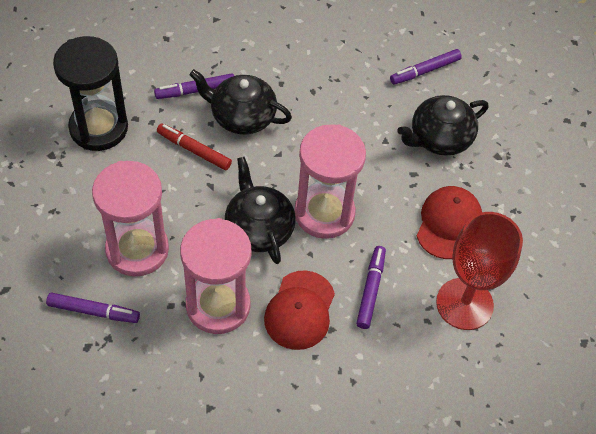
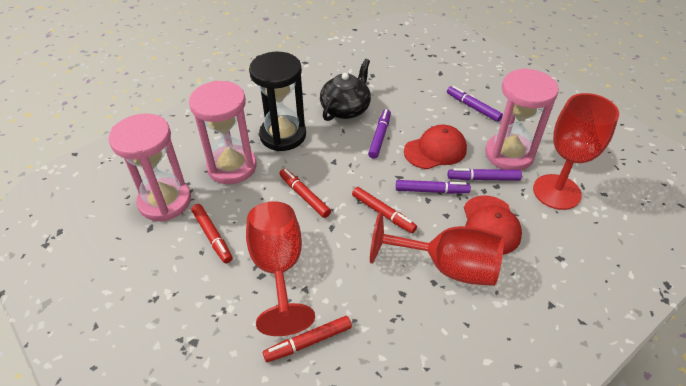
black teapot: 3 -> 1
red goblet: 1 -> 3
red marker: 1 -> 4

